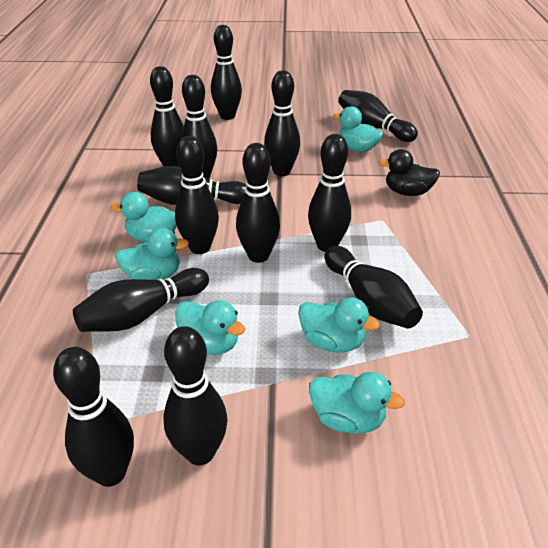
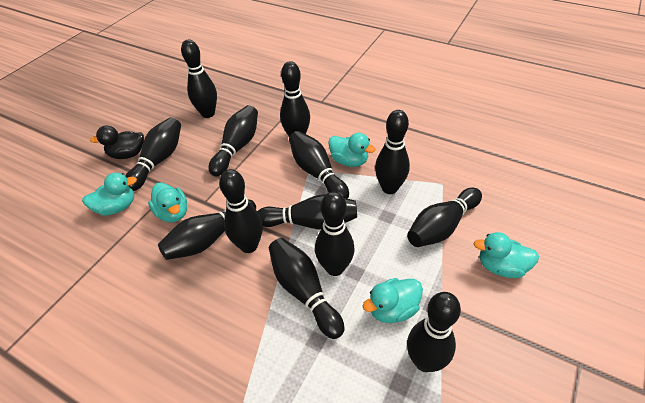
turquoise duck: 6 -> 5

